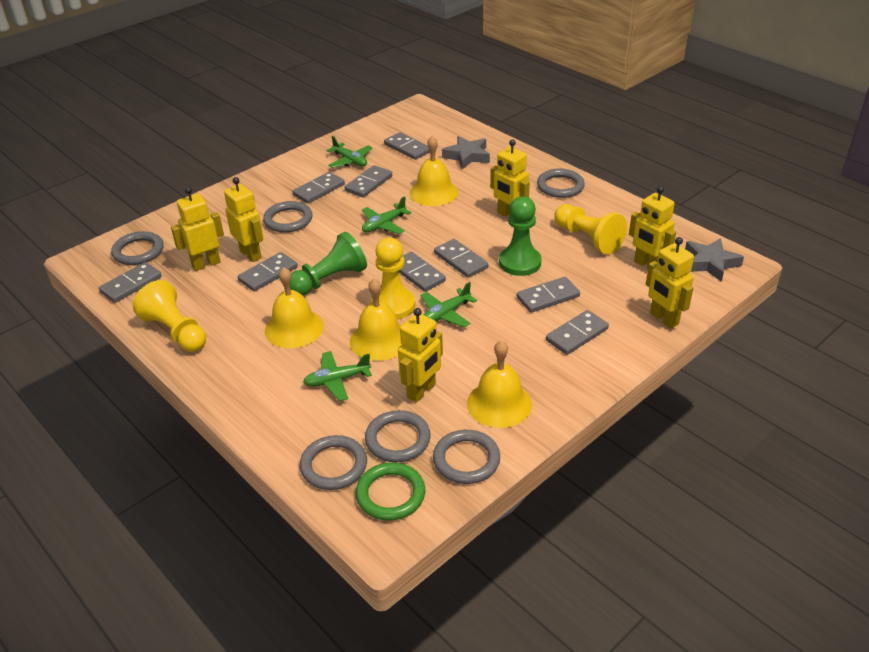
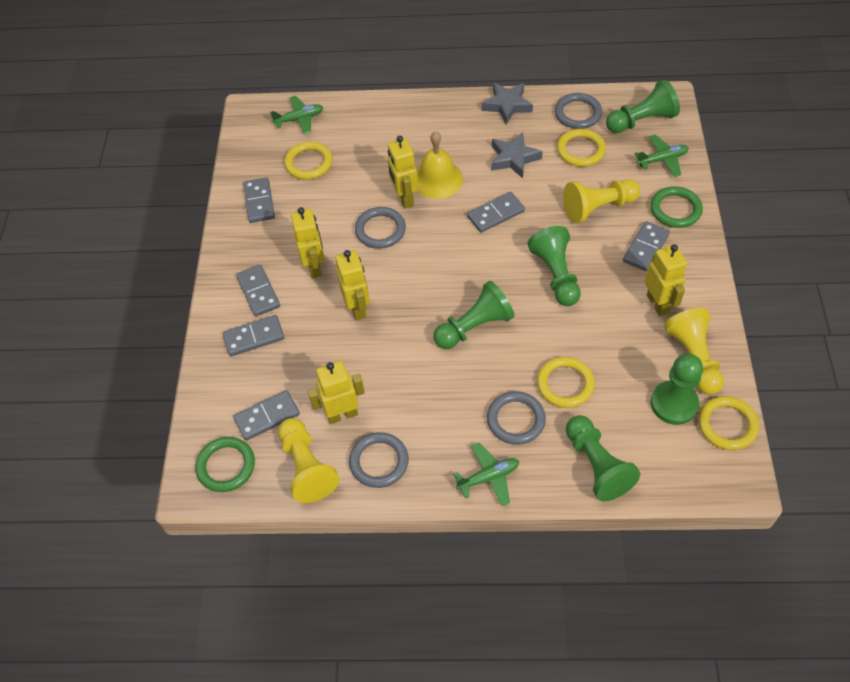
green pawn: 2 -> 5
green plane: 4 -> 3
green ring: 1 -> 2
grey domino: 9 -> 6
grey ring: 6 -> 4
yellow bell: 4 -> 1
yellow ring: 0 -> 4
yellow robot: 6 -> 5

